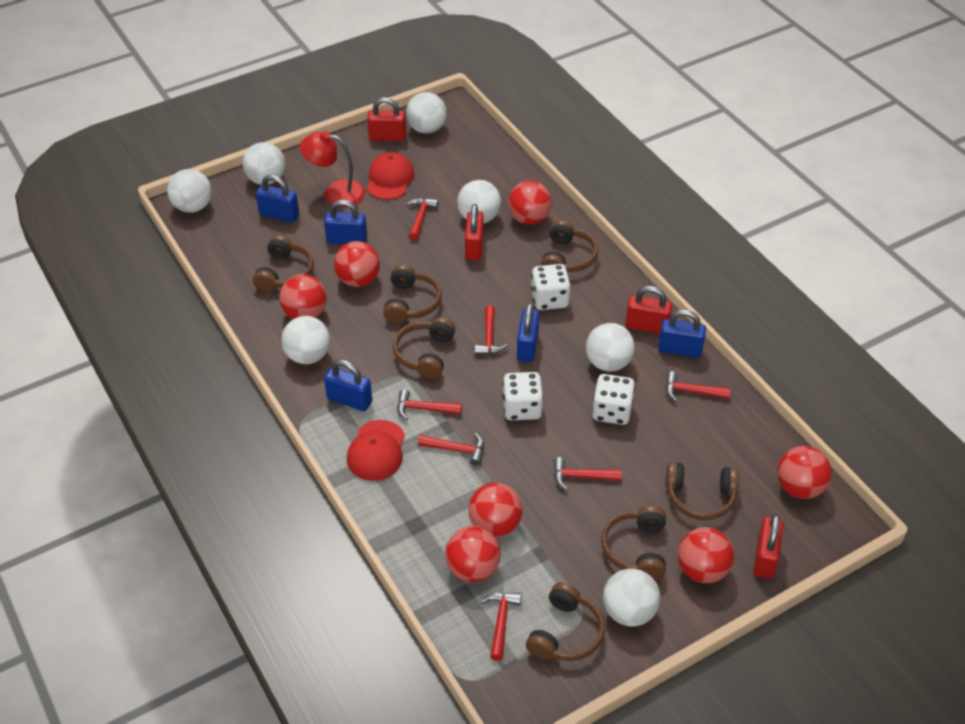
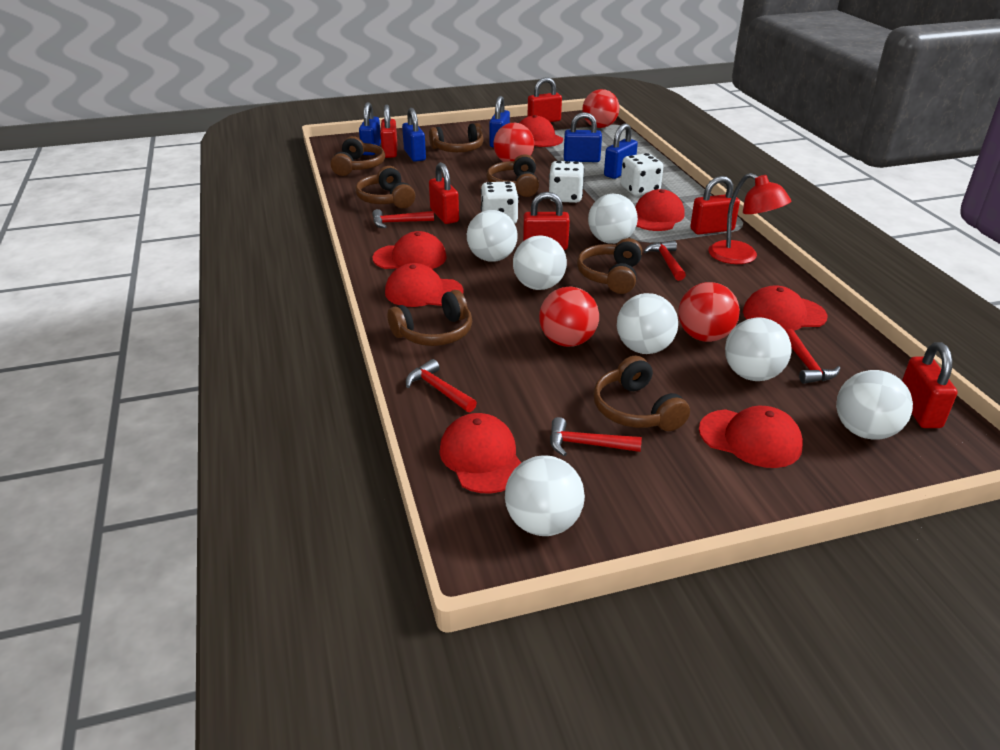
red ball: 7 -> 4
red cap: 2 -> 7
red hammer: 7 -> 5
red padlock: 4 -> 6

